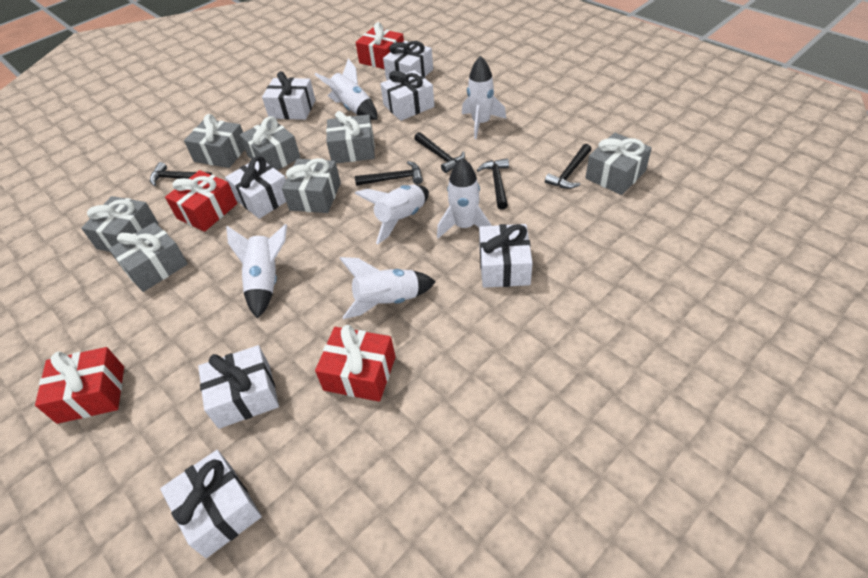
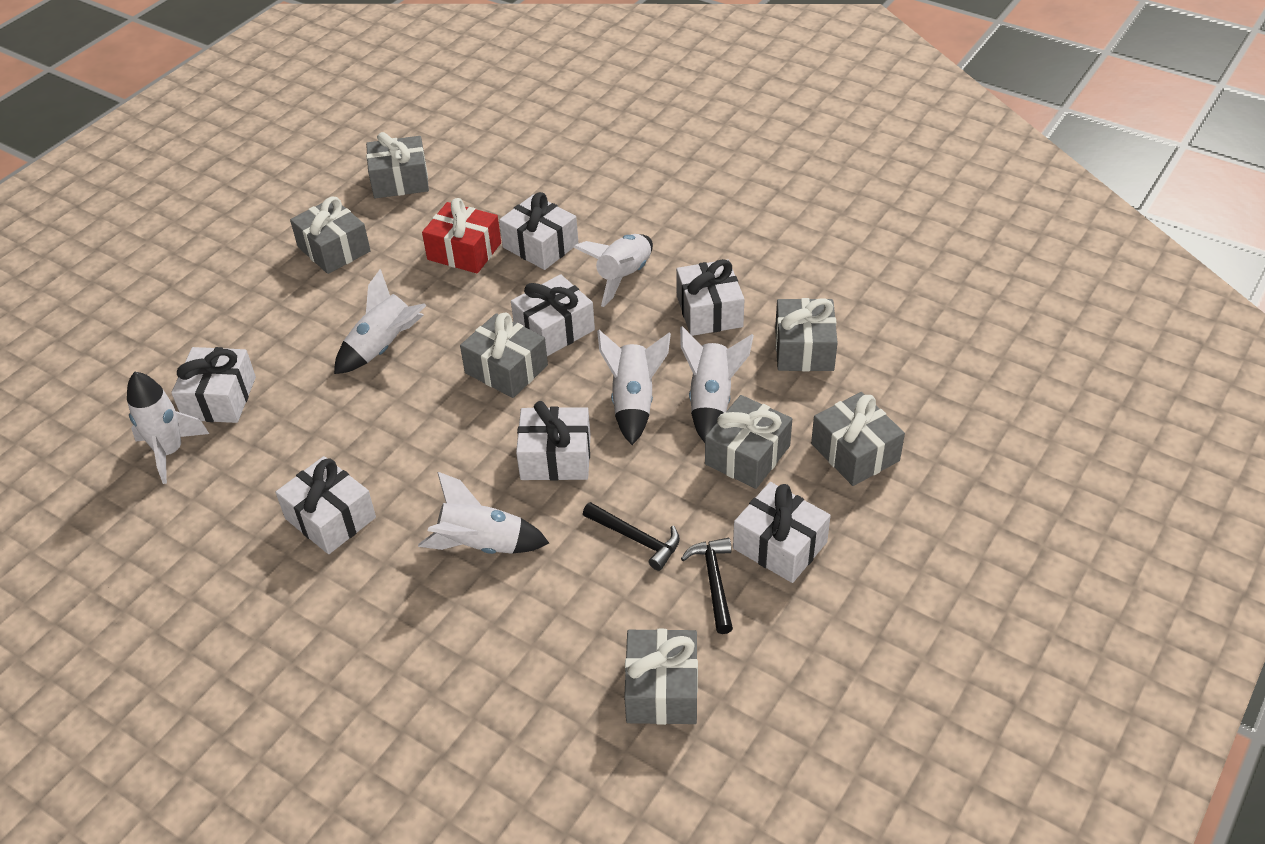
black hammer: 5 -> 2
red gift: 4 -> 1

